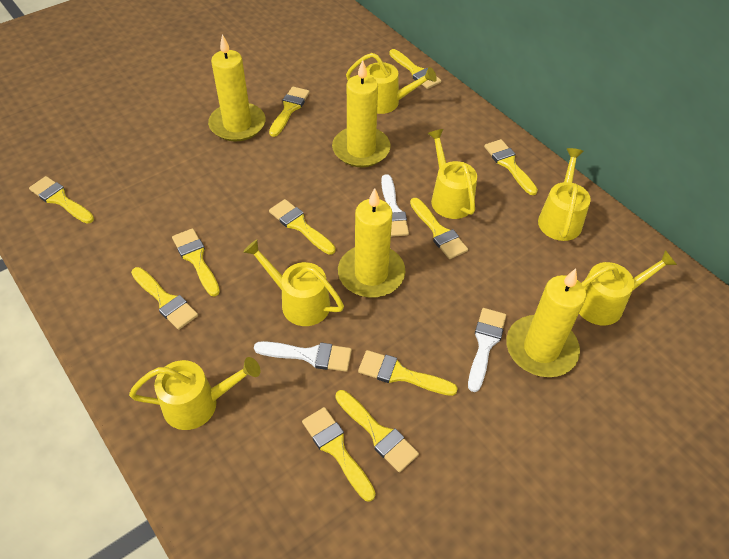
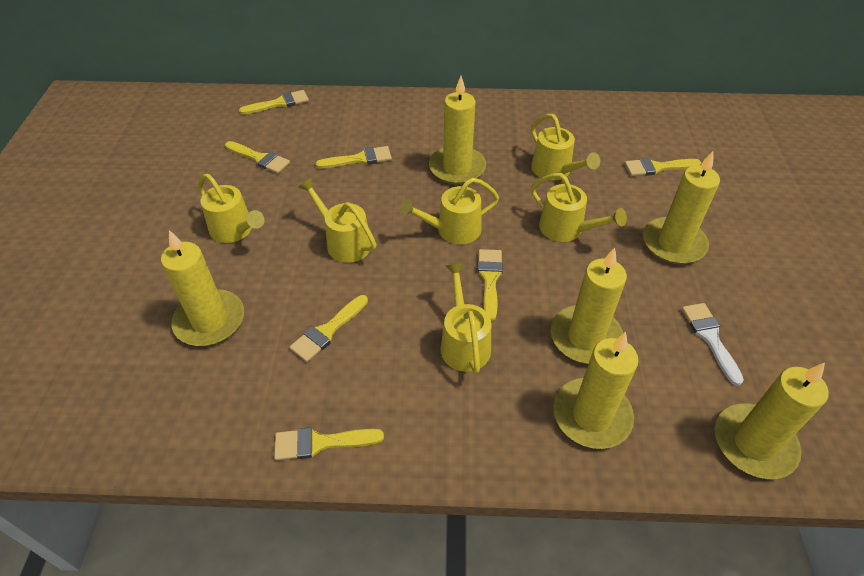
white brush: 3 -> 1
yellow brush: 11 -> 7
yellow candle: 4 -> 6

